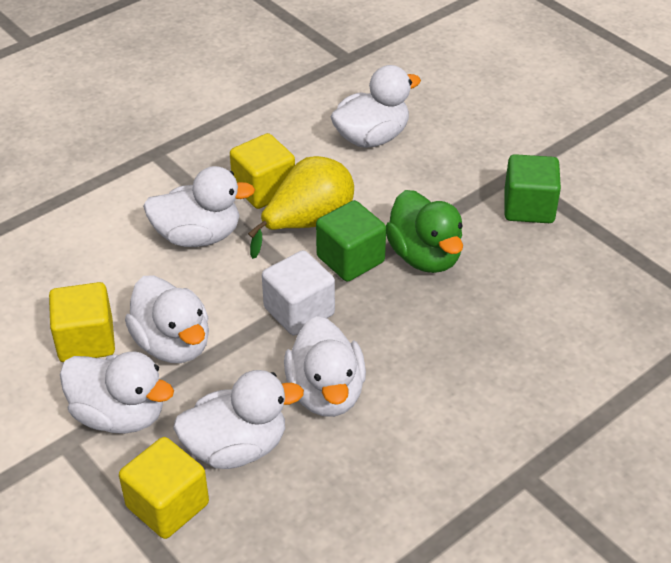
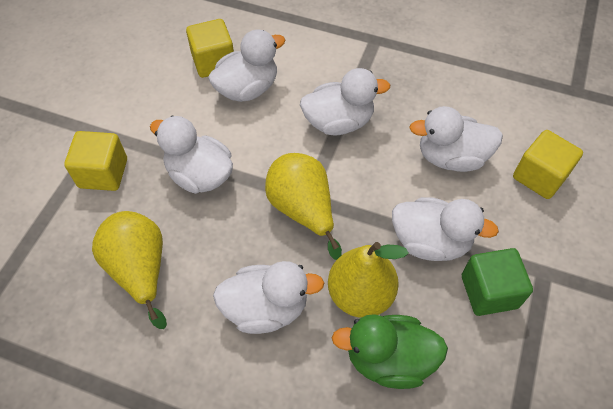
green cube: 2 -> 1
white cube: 1 -> 0
yellow pear: 1 -> 3

